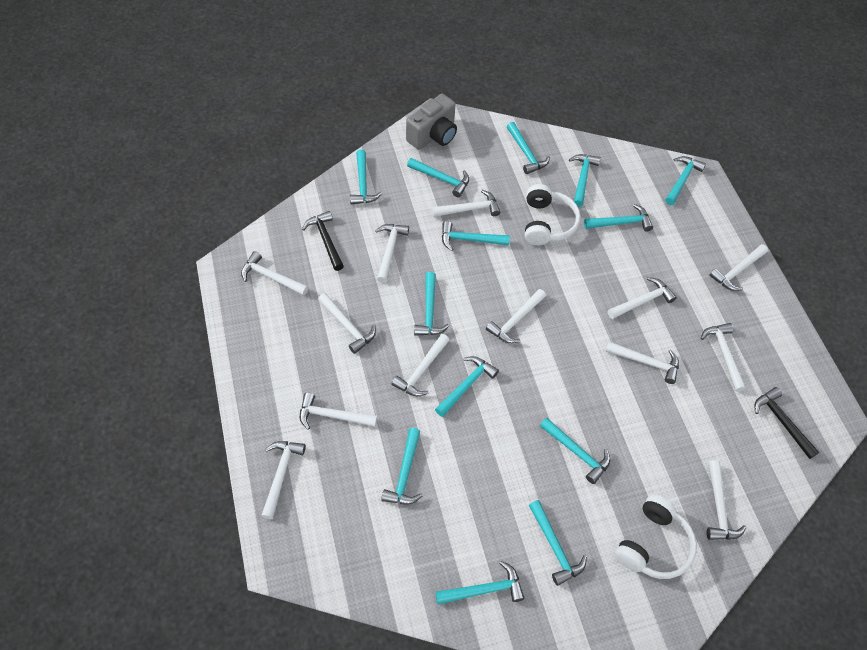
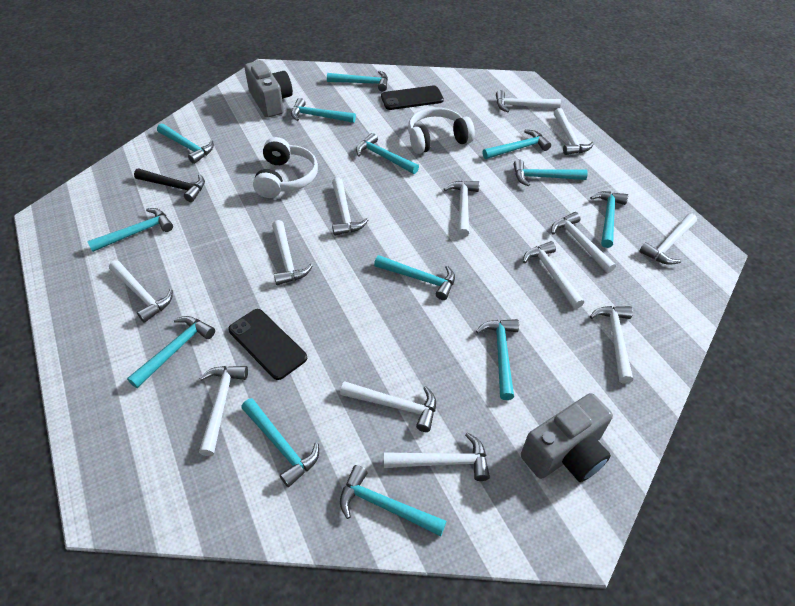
black hammer: 2 -> 1
black phone: 0 -> 2
grey camera: 1 -> 2

